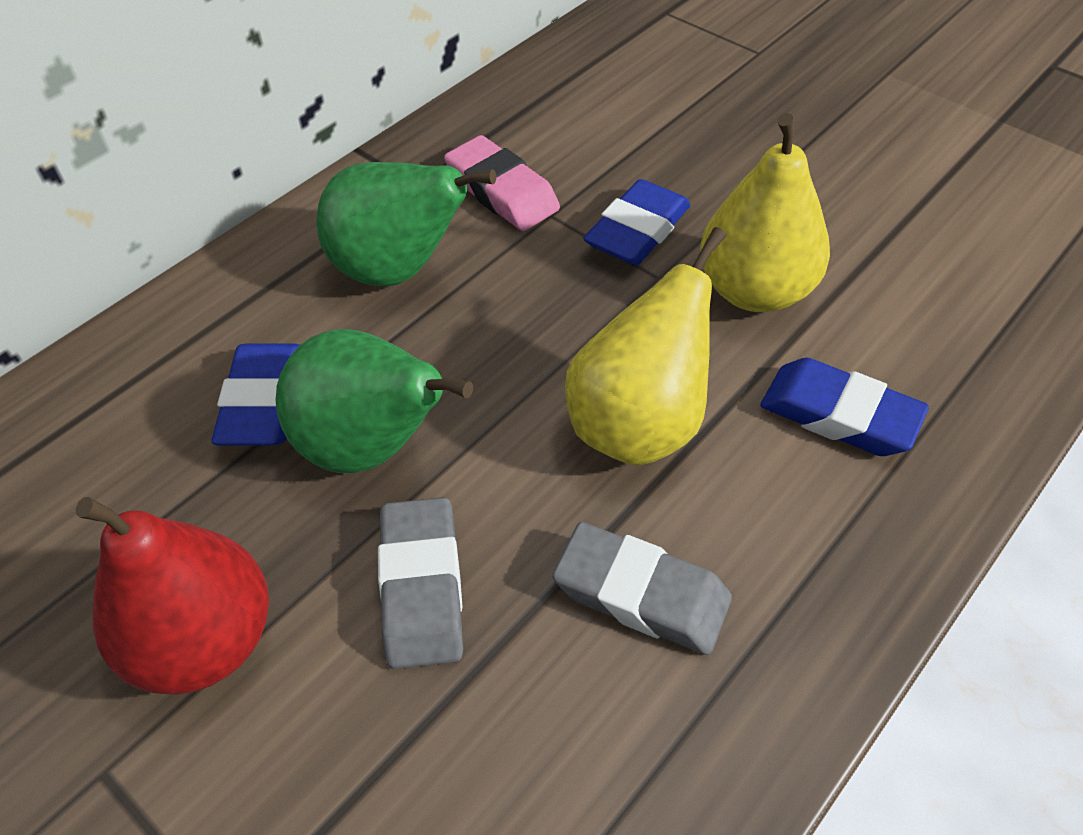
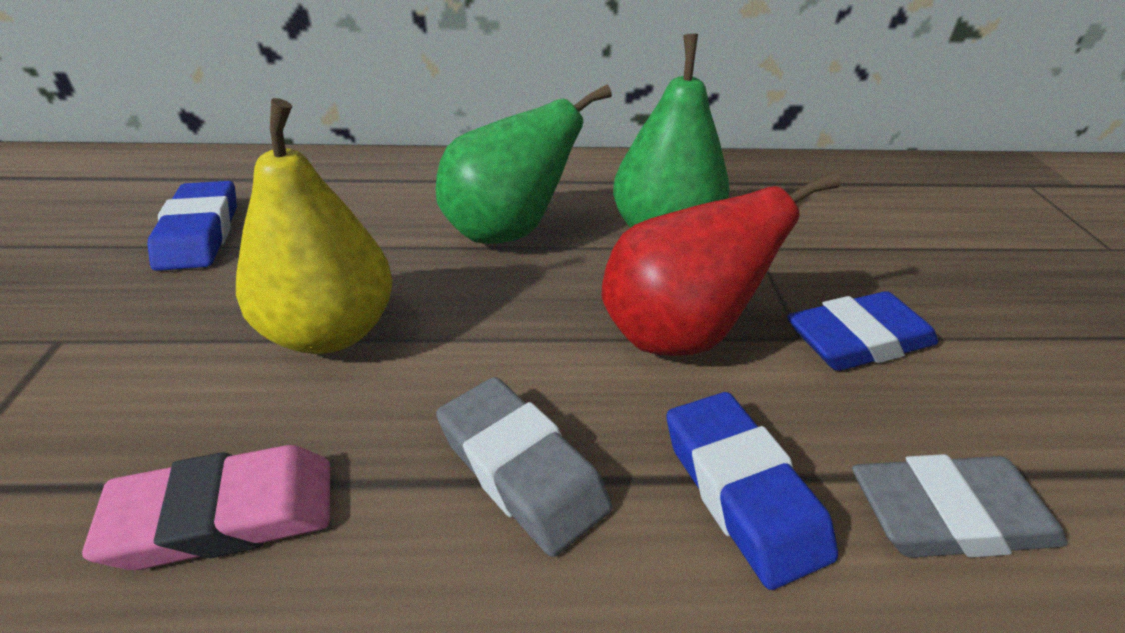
yellow pear: 2 -> 1

